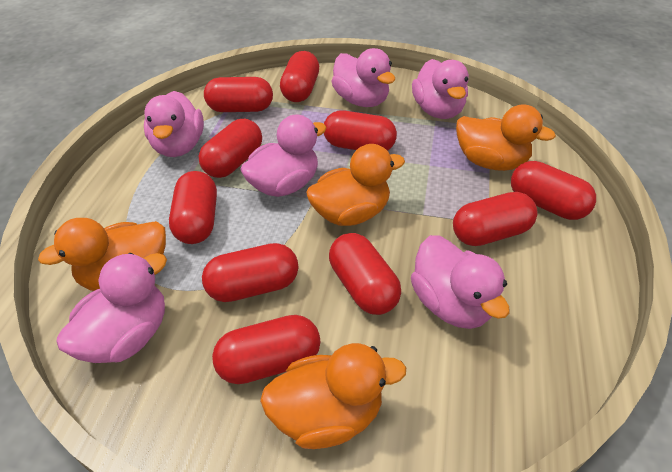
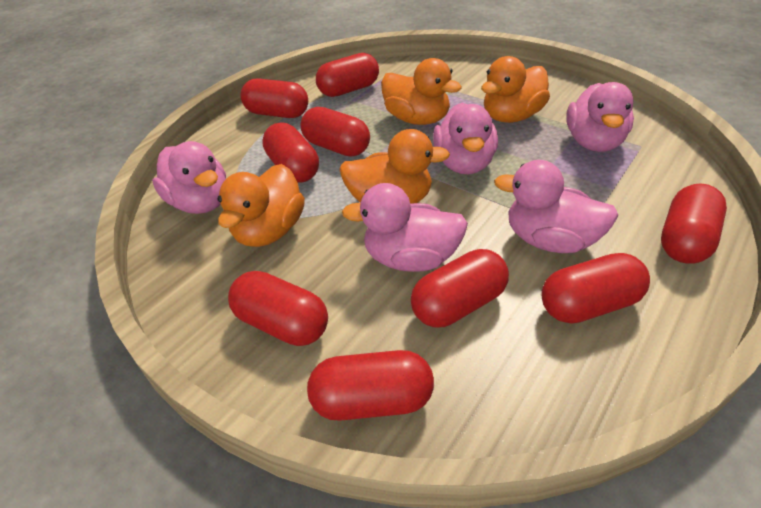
pink duck: 6 -> 5
red capsule: 10 -> 9

